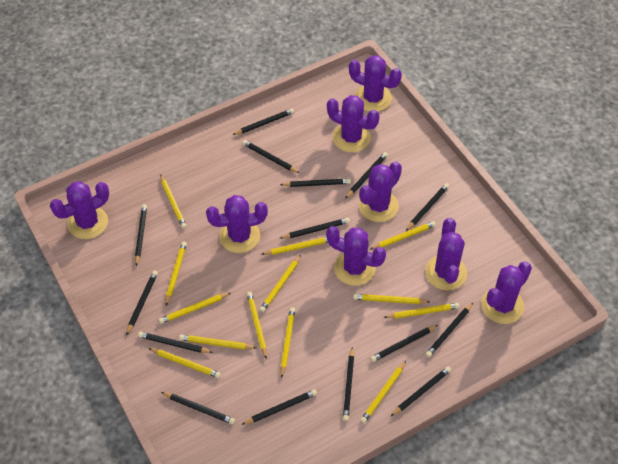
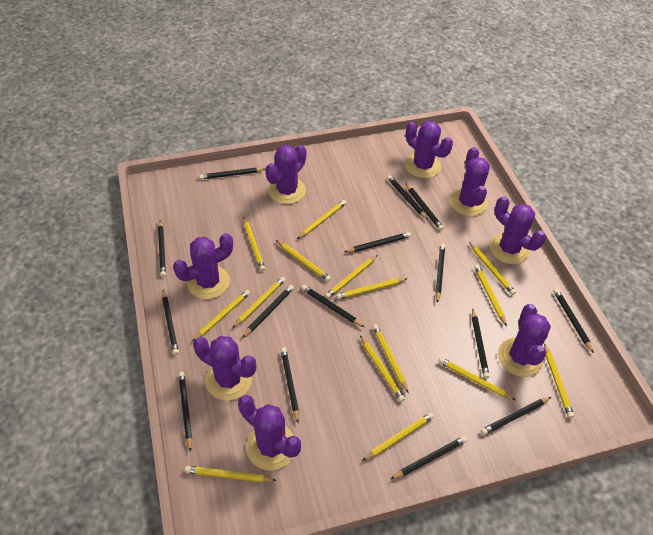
yellow pencil: 13 -> 15

